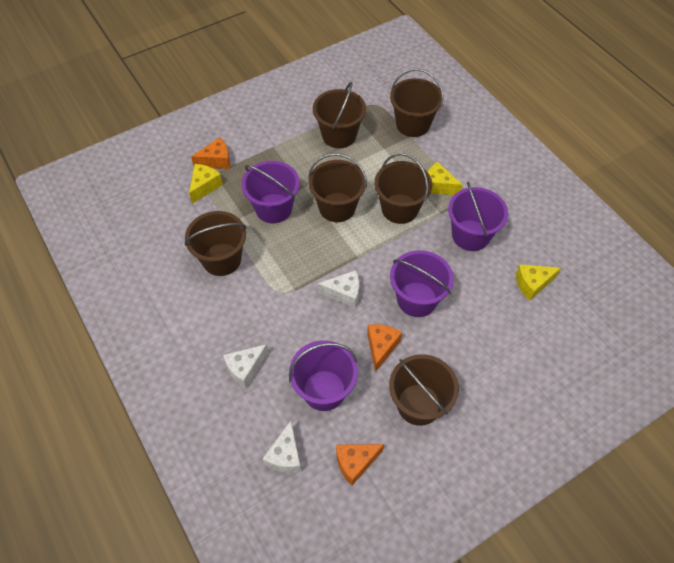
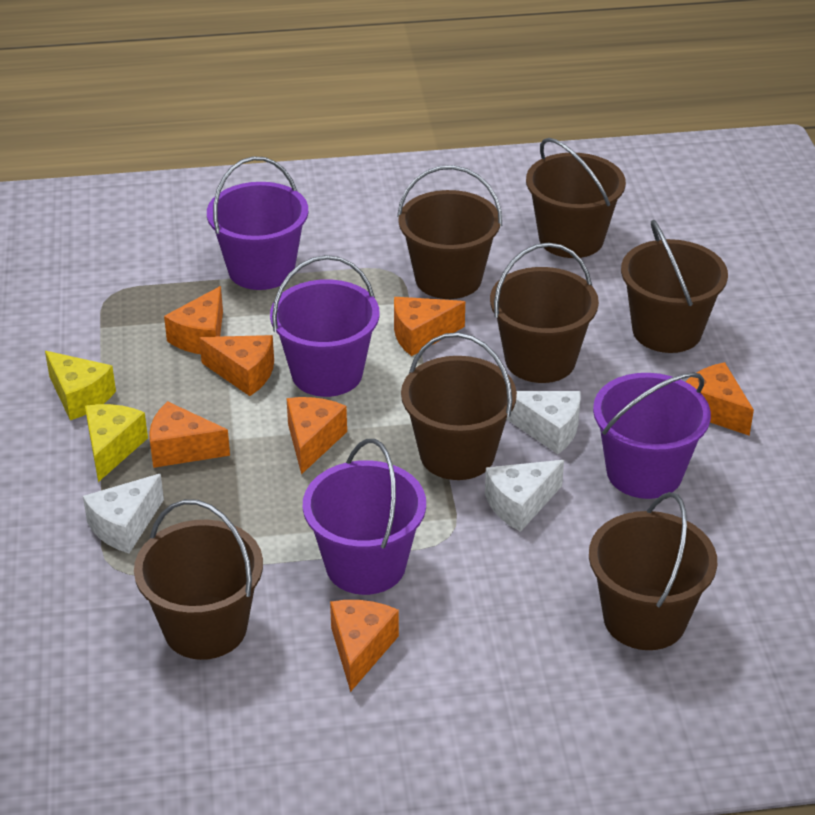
brown bucket: 6 -> 7
orange cheese: 3 -> 7
yellow cheese: 3 -> 2

